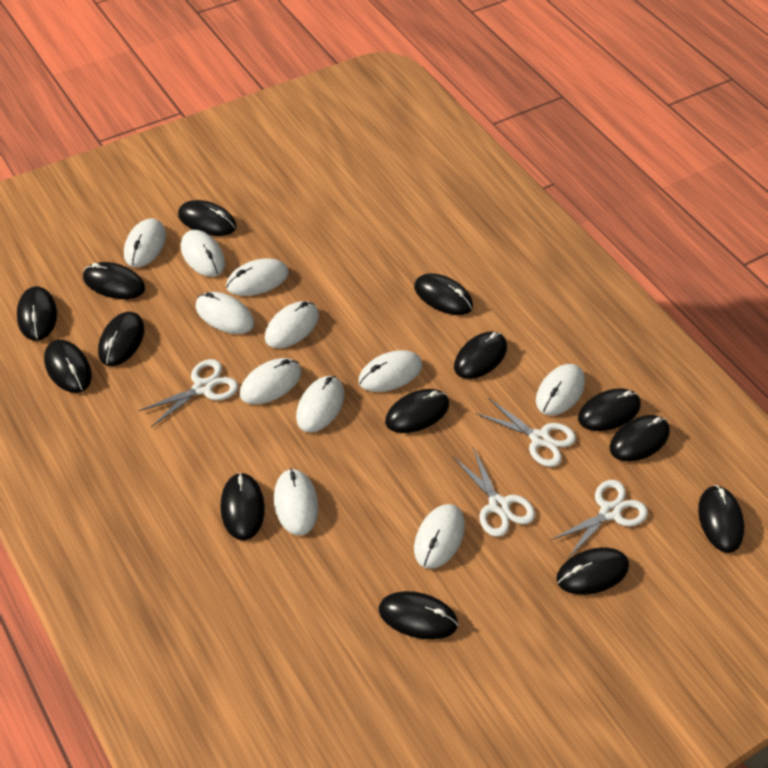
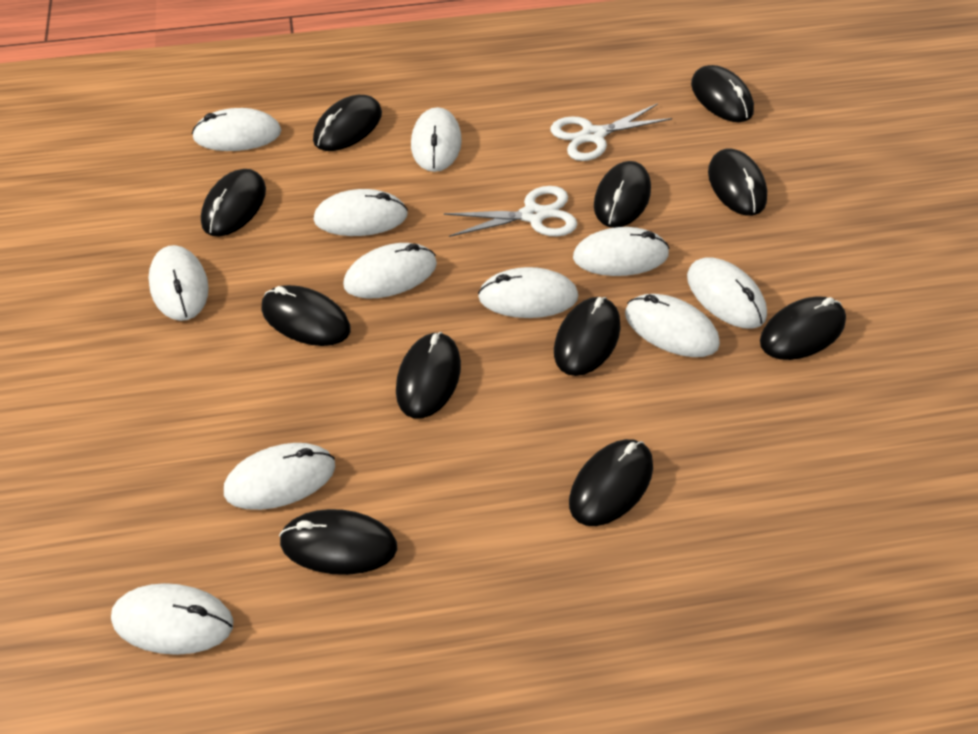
black mouse: 14 -> 11
white scissors: 4 -> 2

